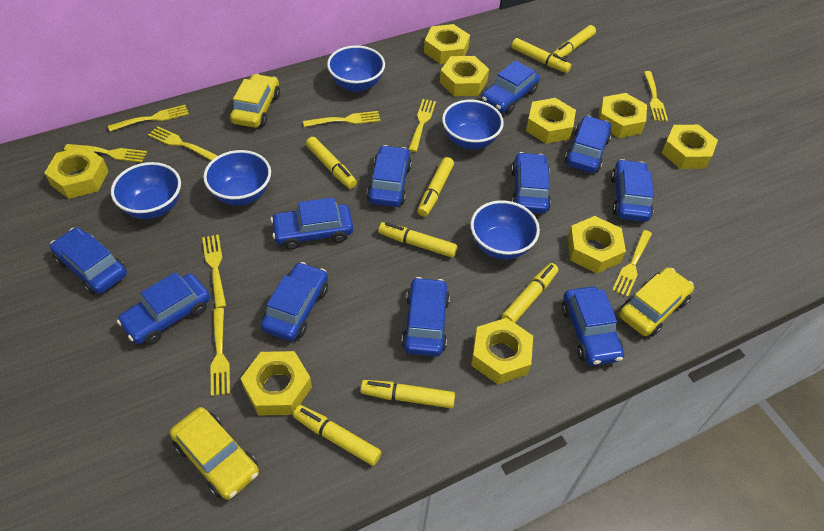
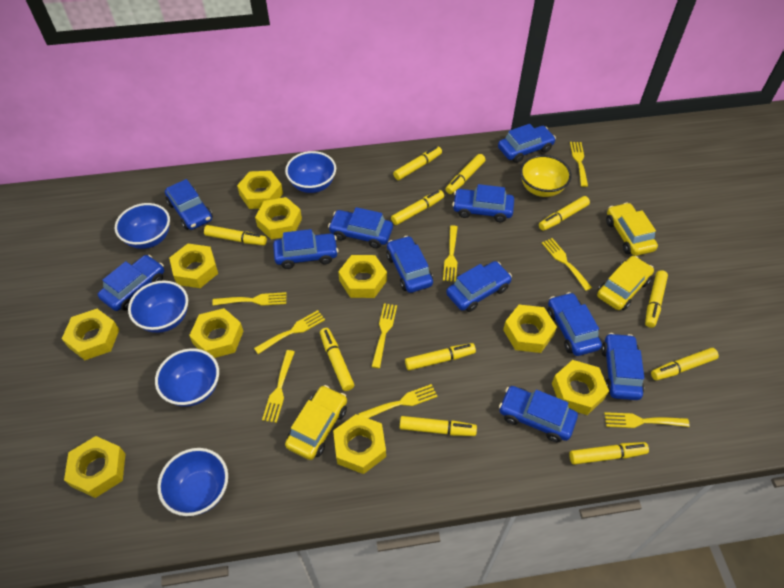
yellow bowl: 0 -> 1
yellow marker: 8 -> 11
yellow nut: 9 -> 10

